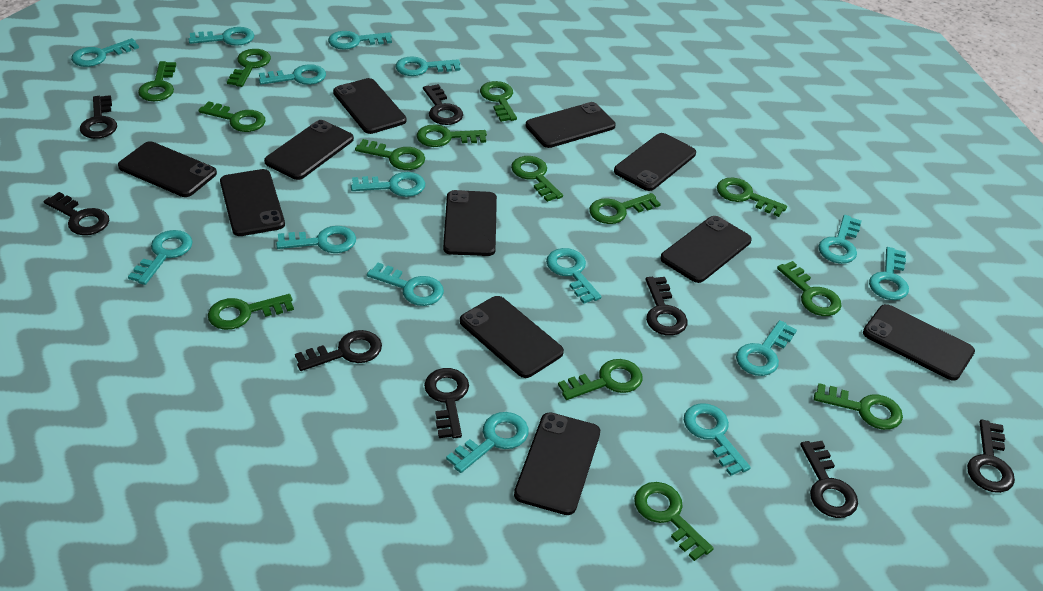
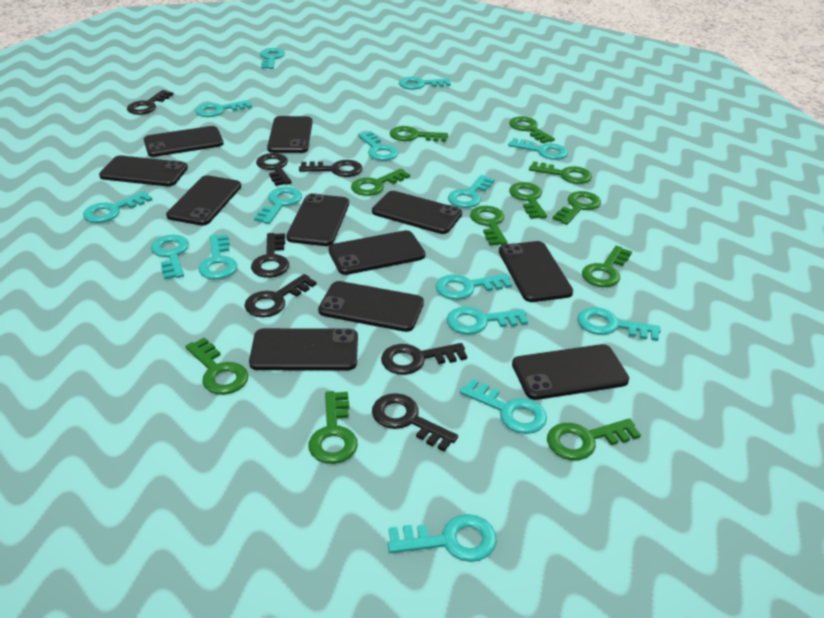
black key: 8 -> 7
green key: 14 -> 11

